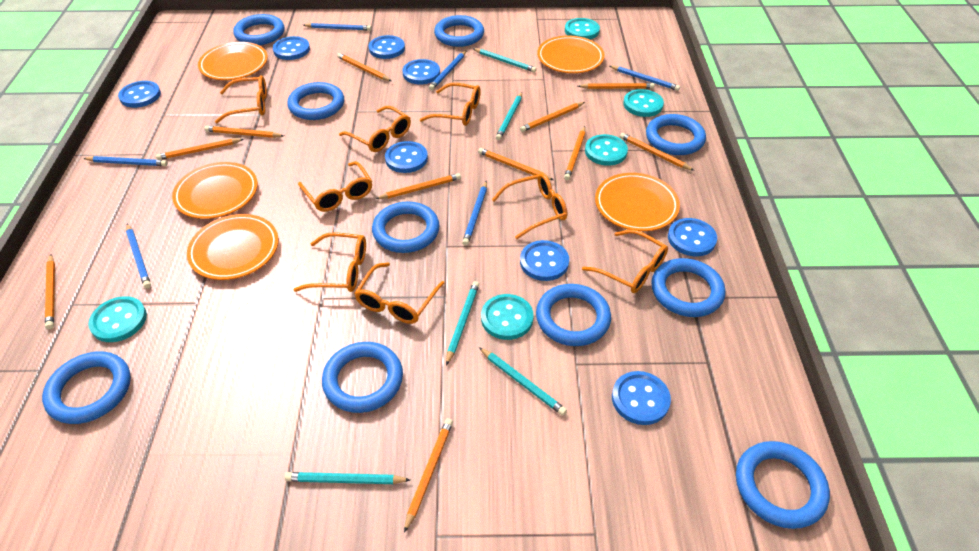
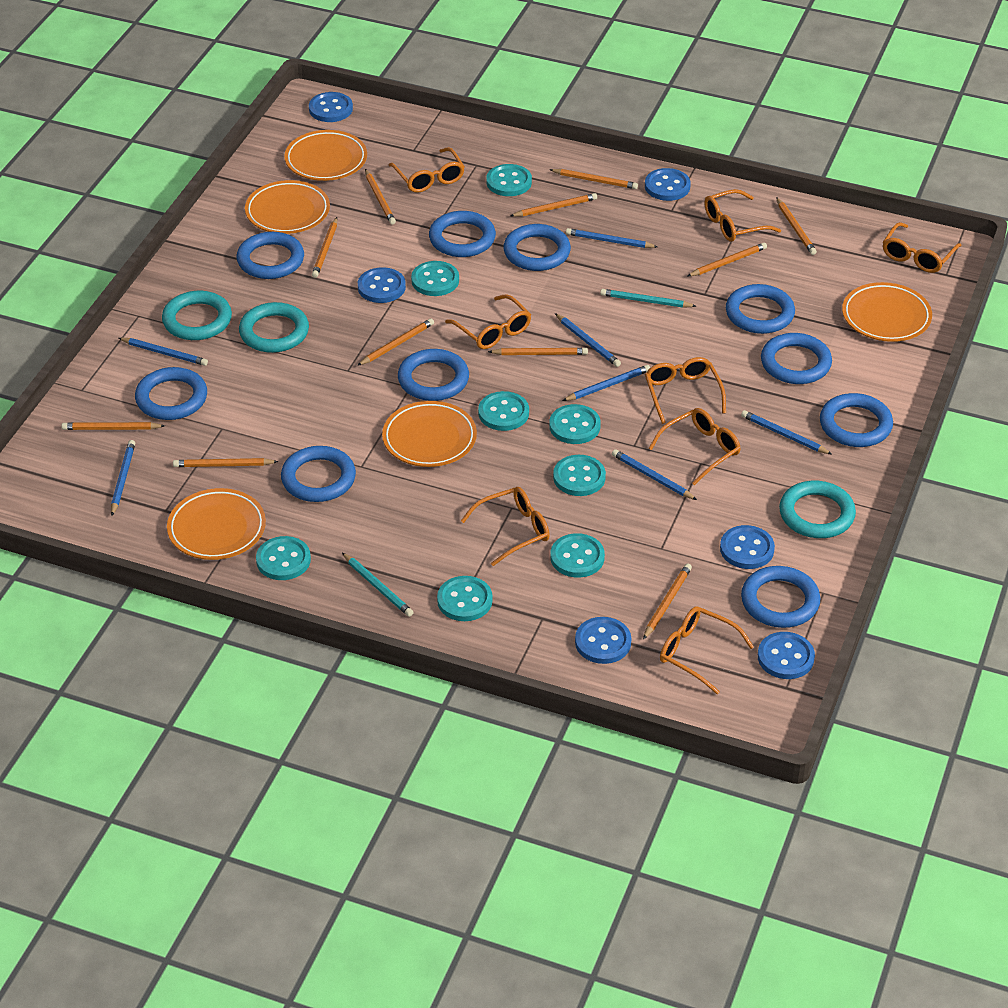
blue button: 8 -> 6
blue pencil: 6 -> 7
turquoise button: 5 -> 8
turquoise pencil: 5 -> 2
turquoise ring: 0 -> 3

